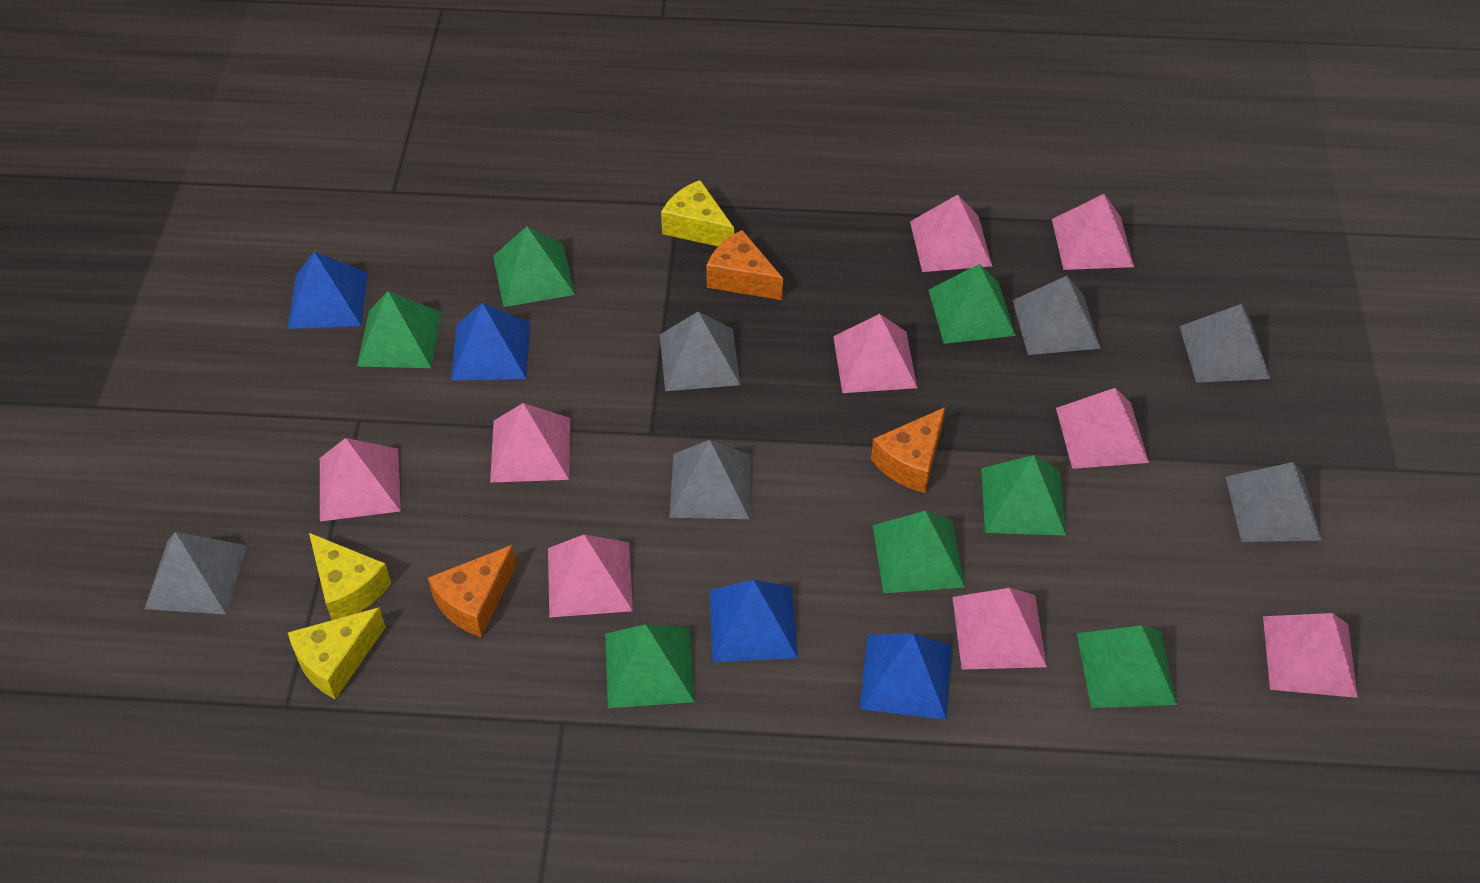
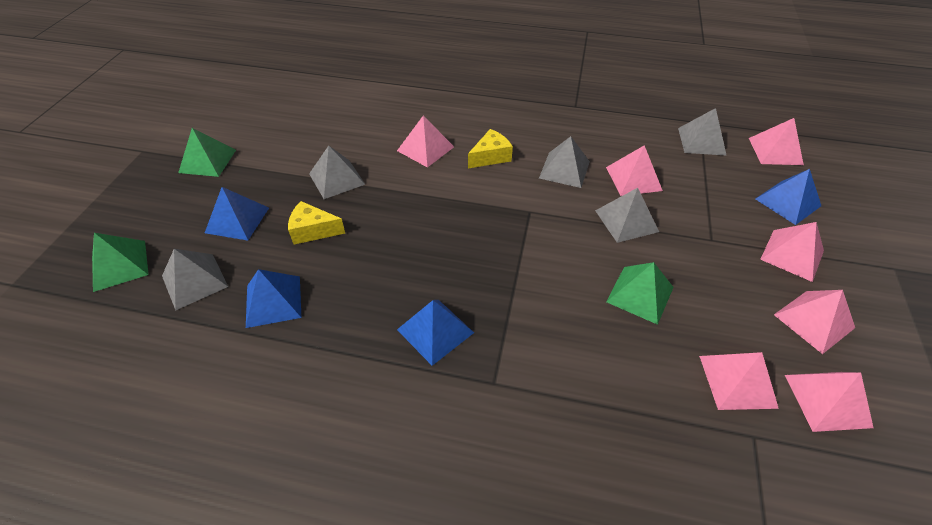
green pyramid: 7 -> 3
grey pyramid: 6 -> 5
orange cheese: 3 -> 0
pink pyramid: 9 -> 7
yellow cheese: 3 -> 2

